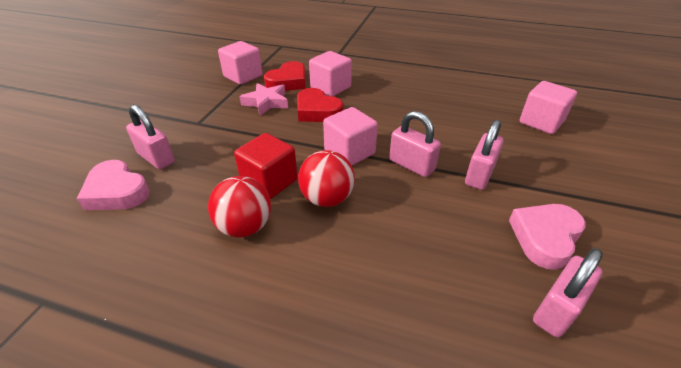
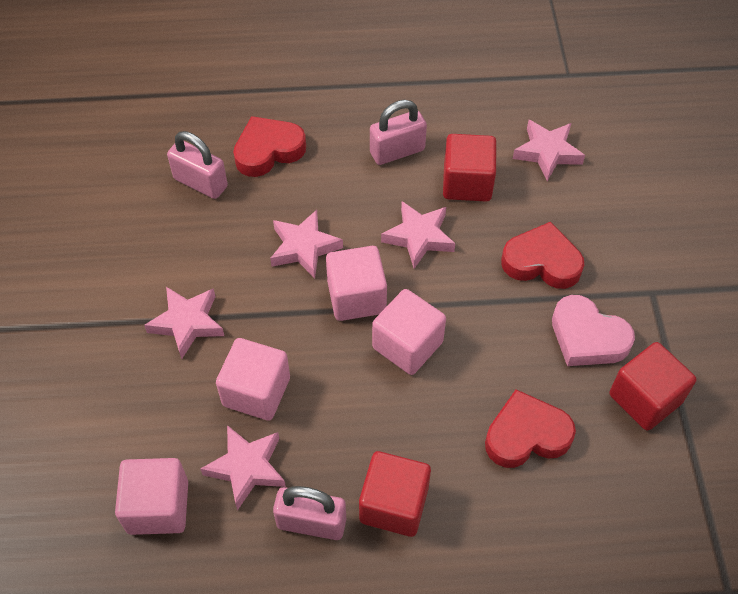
pink heart: 2 -> 1
pink padlock: 4 -> 3
pink star: 1 -> 5
red ball: 2 -> 0
red cube: 1 -> 3
red heart: 2 -> 3

